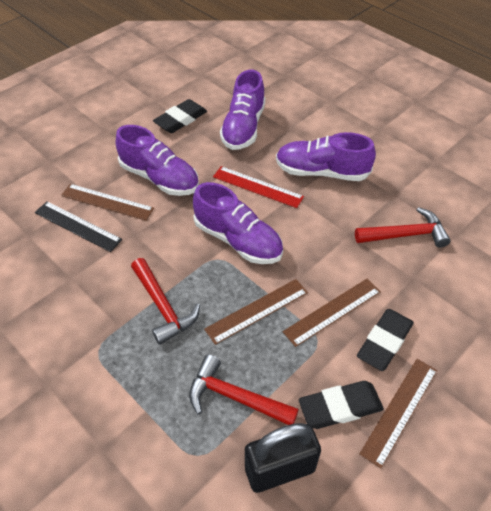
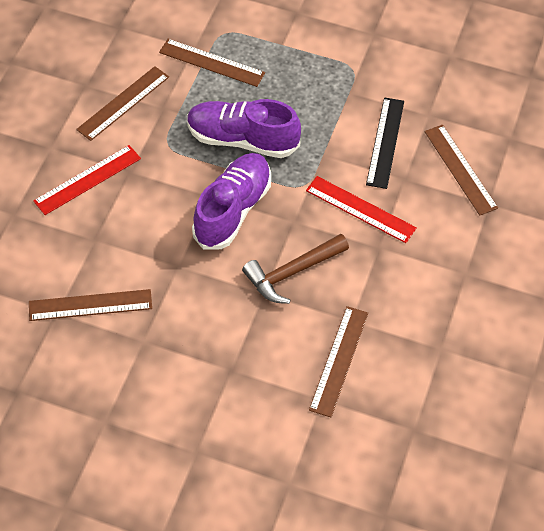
black eraser: 3 -> 0
black padlock: 1 -> 0
brown hammer: 0 -> 1
brown ruler: 4 -> 5
purple shoe: 4 -> 2
red hammer: 3 -> 0
red ruler: 1 -> 2

